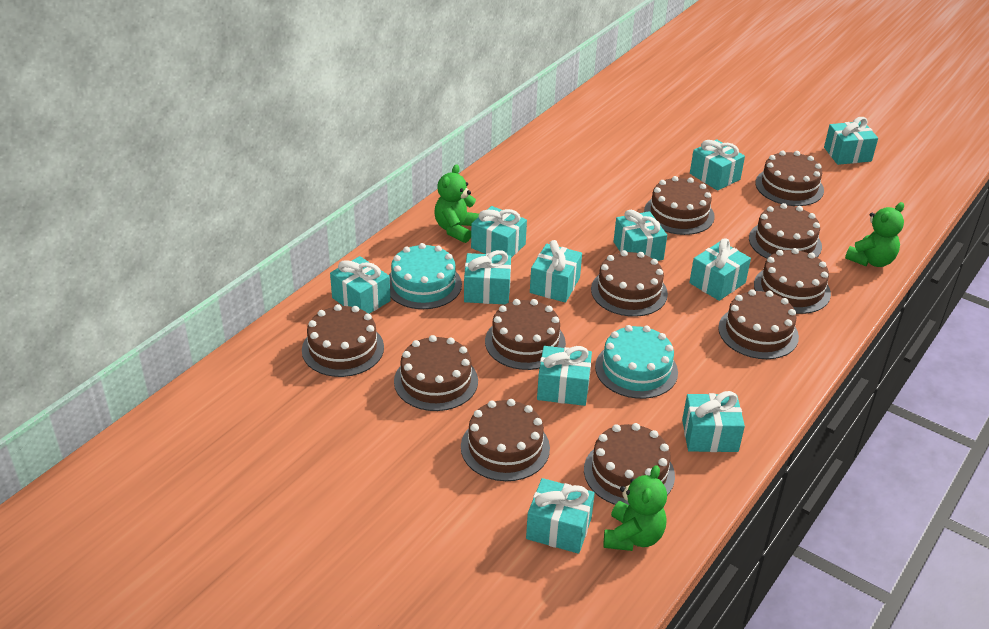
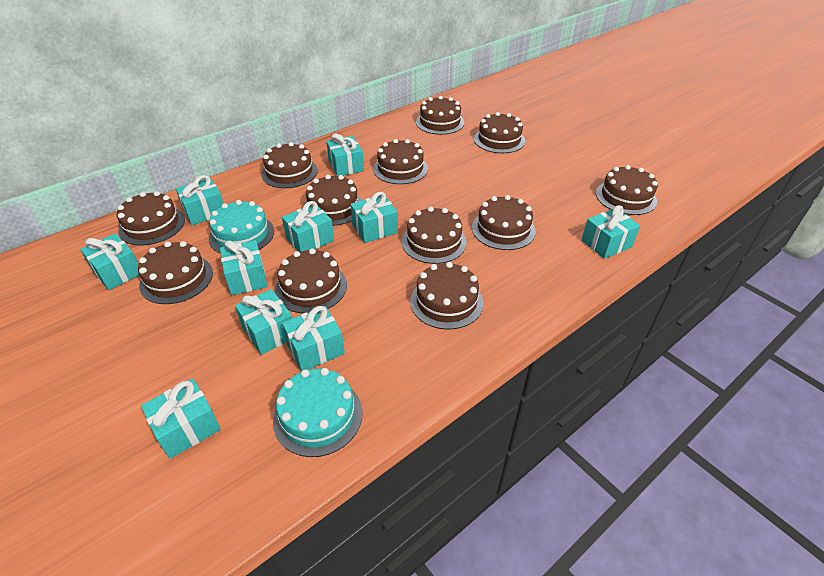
brown cake: 11 -> 12
green teddy bear: 3 -> 0
turquoise gift: 11 -> 10

